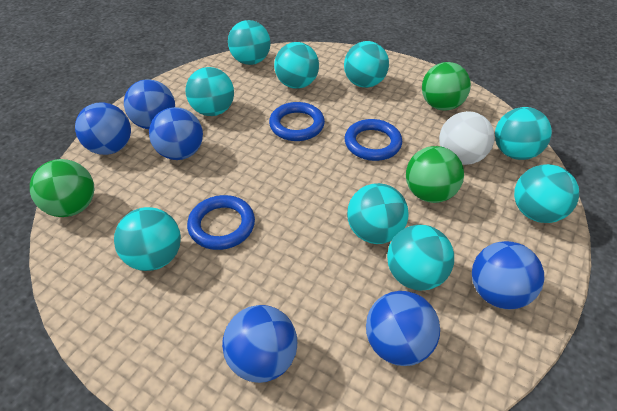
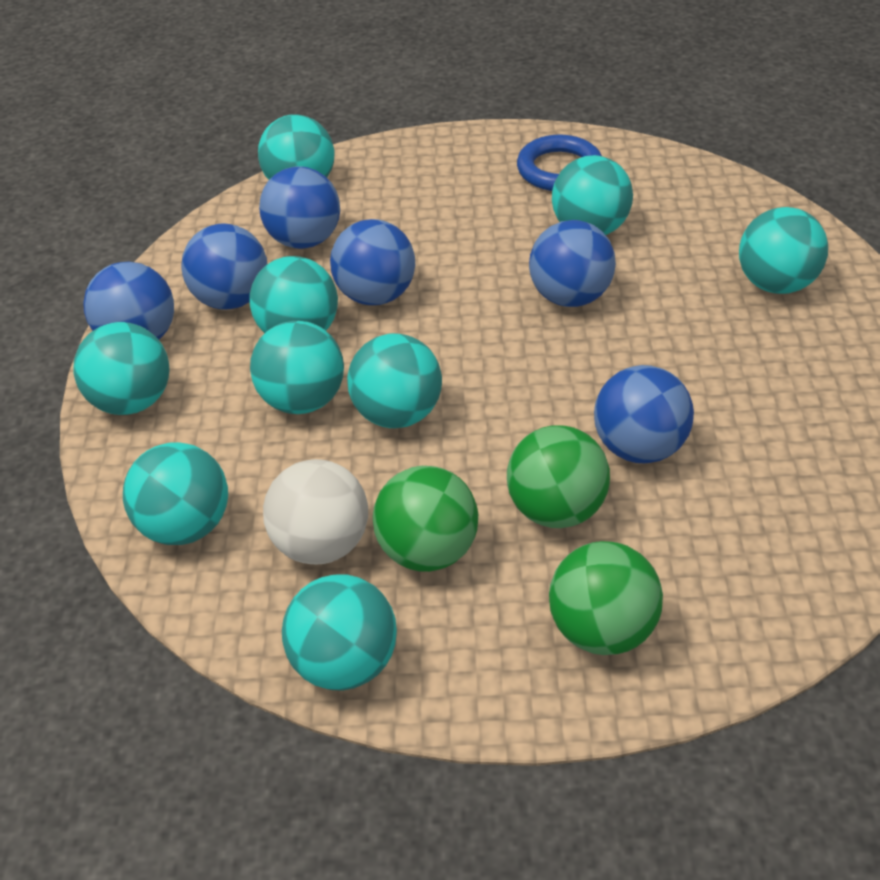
blue ring: 3 -> 1

